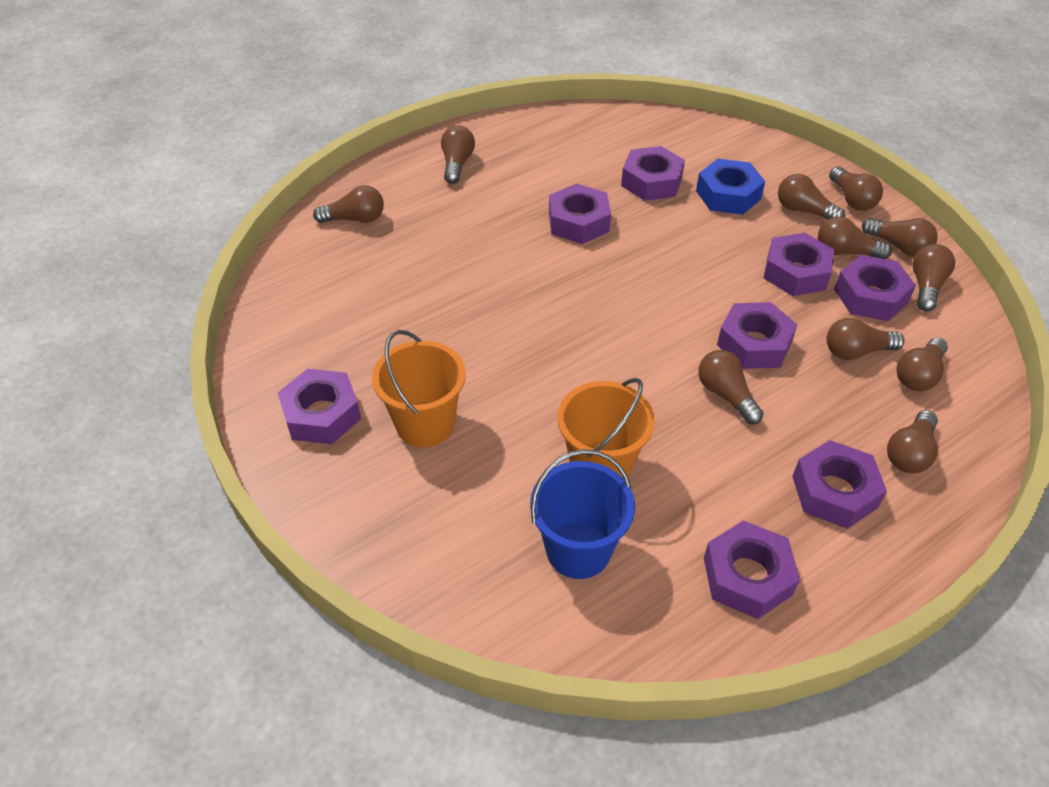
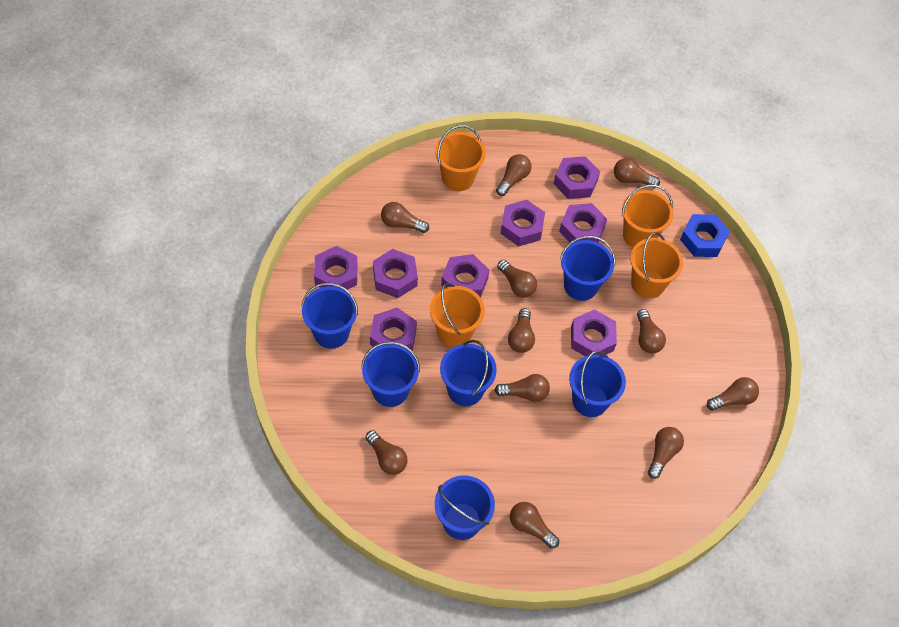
blue bucket: 1 -> 6
orange bucket: 2 -> 4

